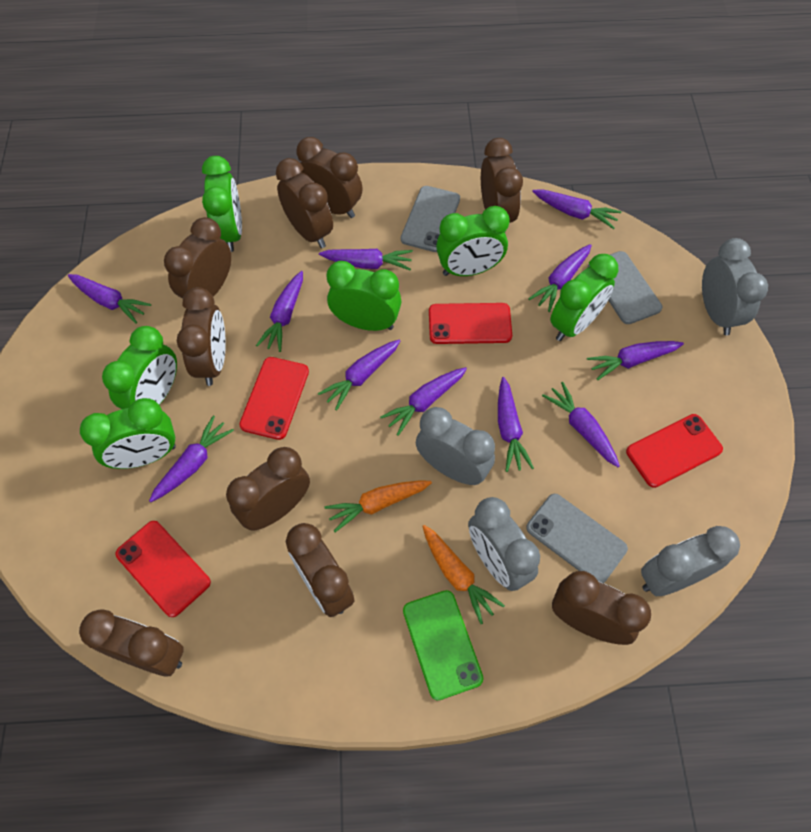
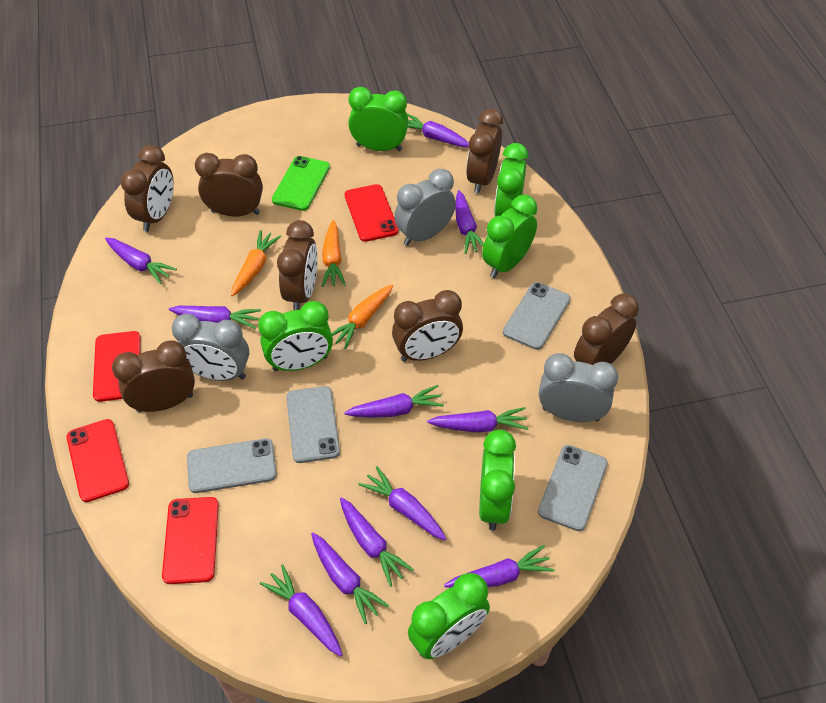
brown clock: 9 -> 7
grey clock: 4 -> 3
grey phone: 3 -> 4
orange carrot: 2 -> 3

